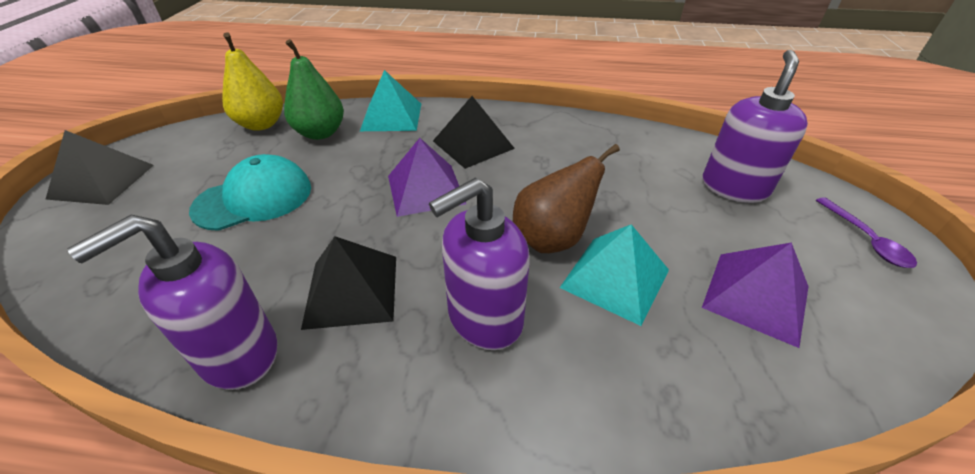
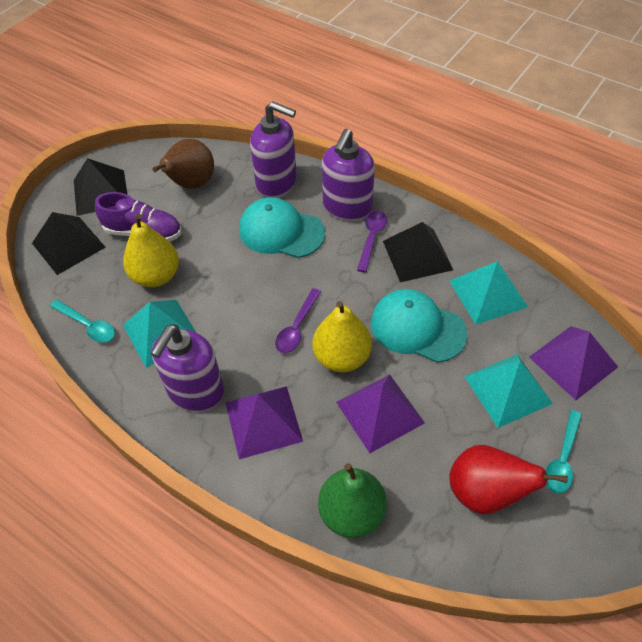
purple pyramid: 2 -> 3
purple shoe: 0 -> 1
purple spoon: 1 -> 2
red pear: 0 -> 1
turquoise cap: 1 -> 2
turquoise pyramid: 2 -> 3
turquoise spoon: 0 -> 2
yellow pear: 1 -> 2

